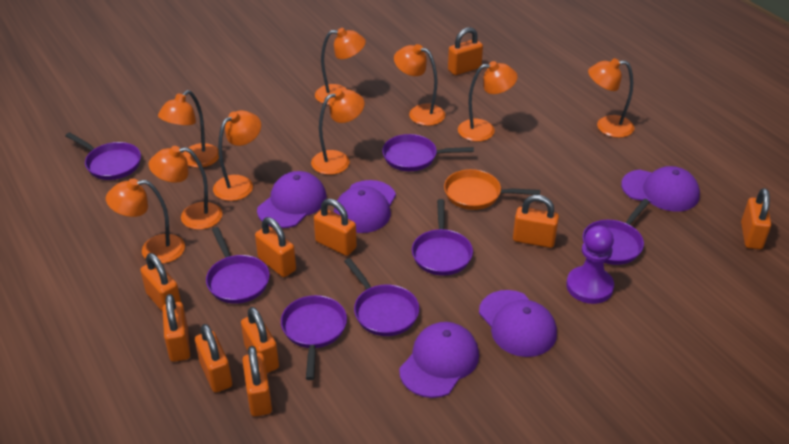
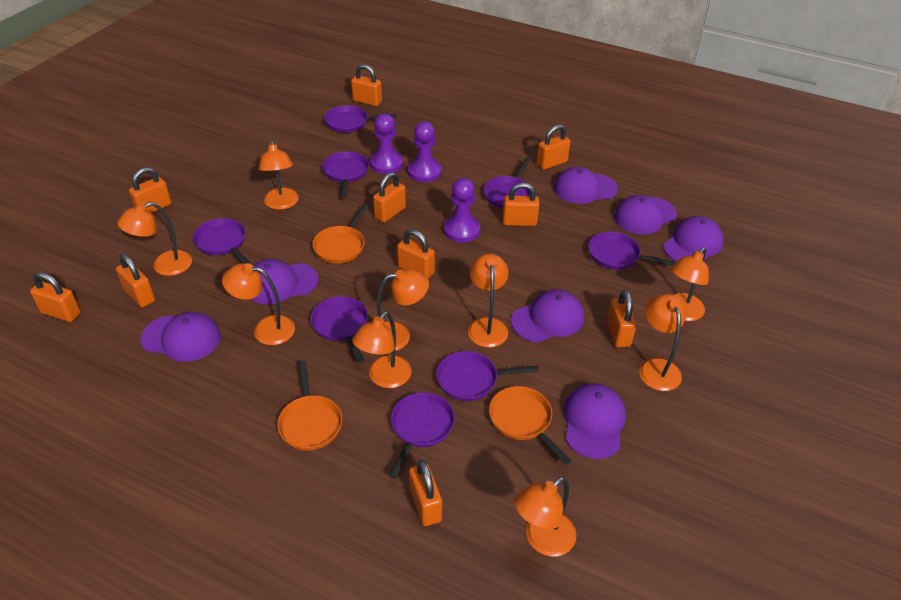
orange pan: 1 -> 3
purple cap: 5 -> 7
purple pan: 7 -> 8
purple pawn: 1 -> 3

